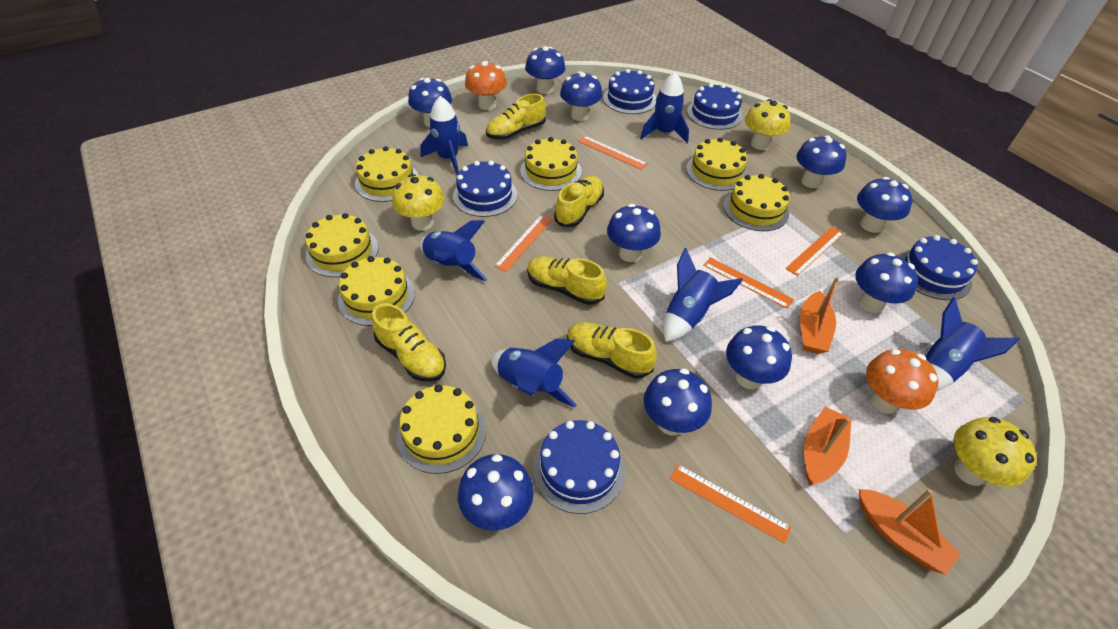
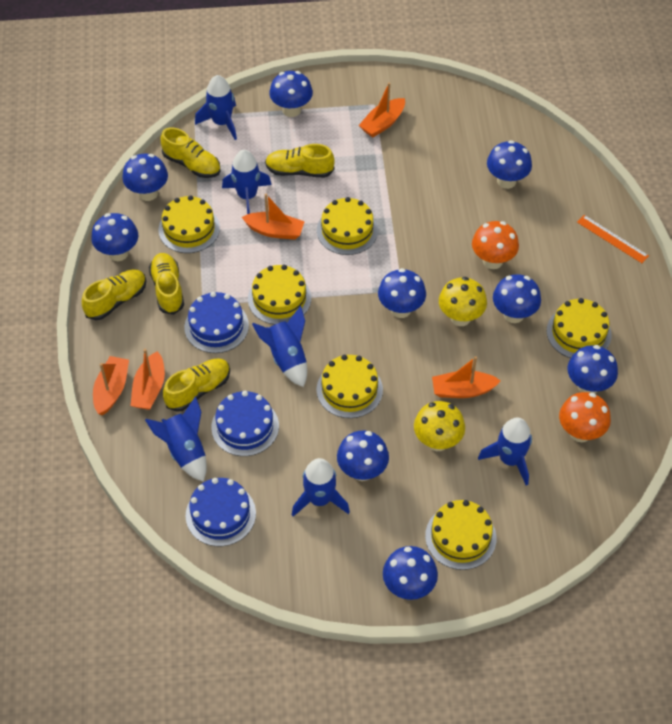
blue cake: 5 -> 3
blue mushroom: 10 -> 9
orange boat: 3 -> 5
orange ruler: 5 -> 1
yellow cake: 7 -> 6
yellow mushroom: 3 -> 2

